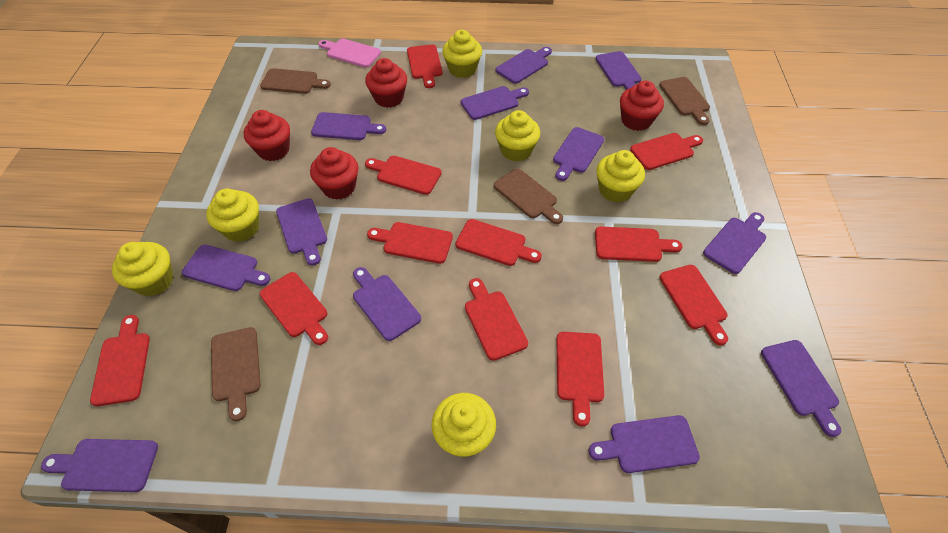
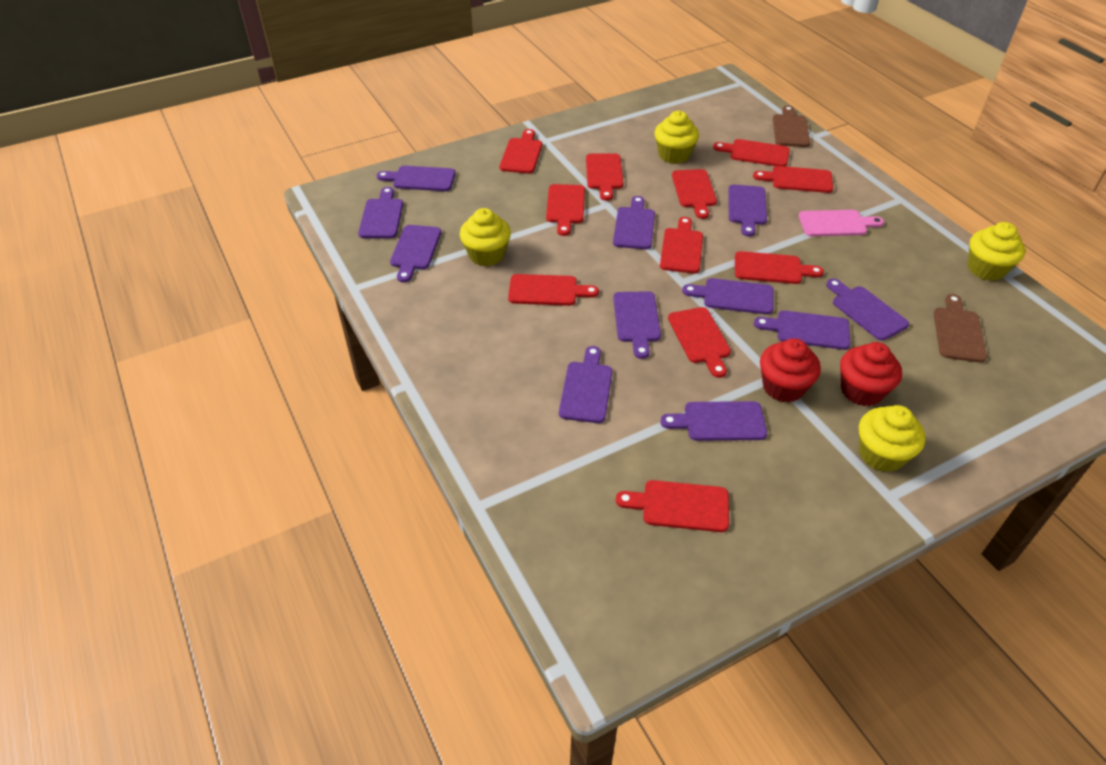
brown cutting board: 4 -> 2
purple cutting board: 12 -> 11
red cupcake: 4 -> 2
yellow cupcake: 6 -> 4

